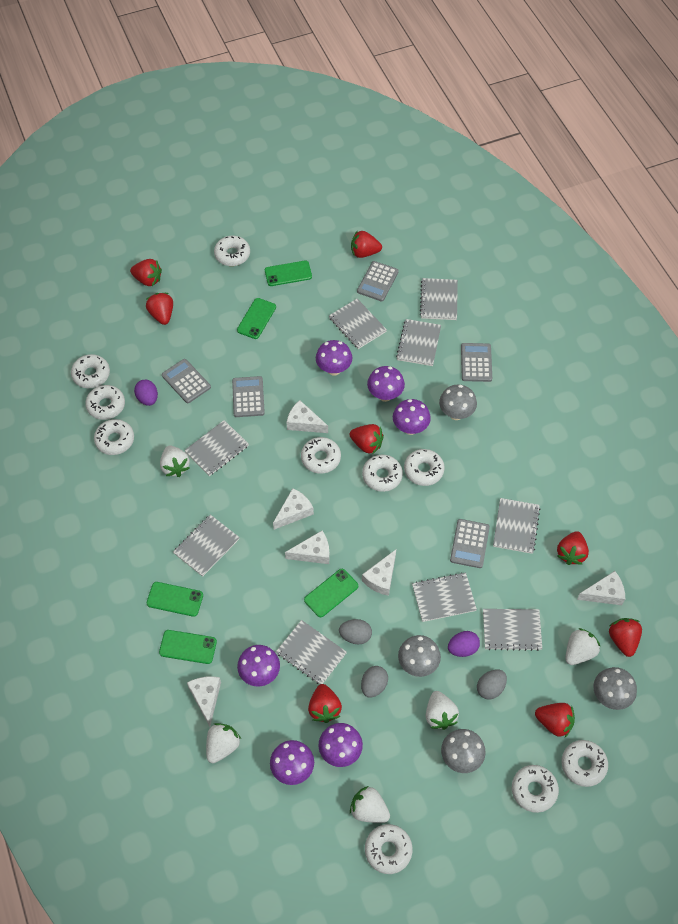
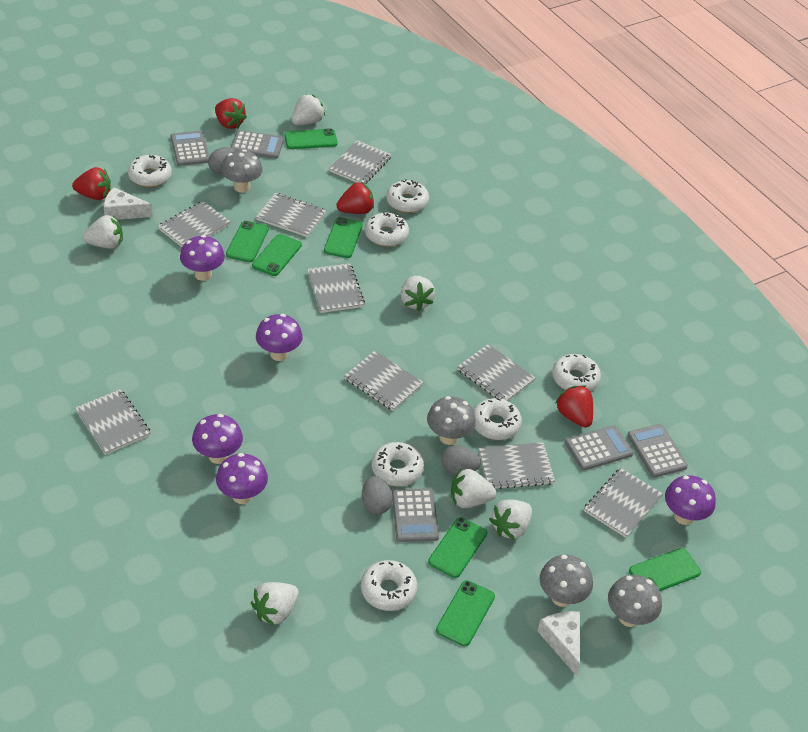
green phone: 5 -> 7
purple egg: 2 -> 0
purple mushroom: 6 -> 5
red strawberry: 8 -> 4
white cheese: 6 -> 2
white donut: 10 -> 7
white strawberry: 5 -> 6

